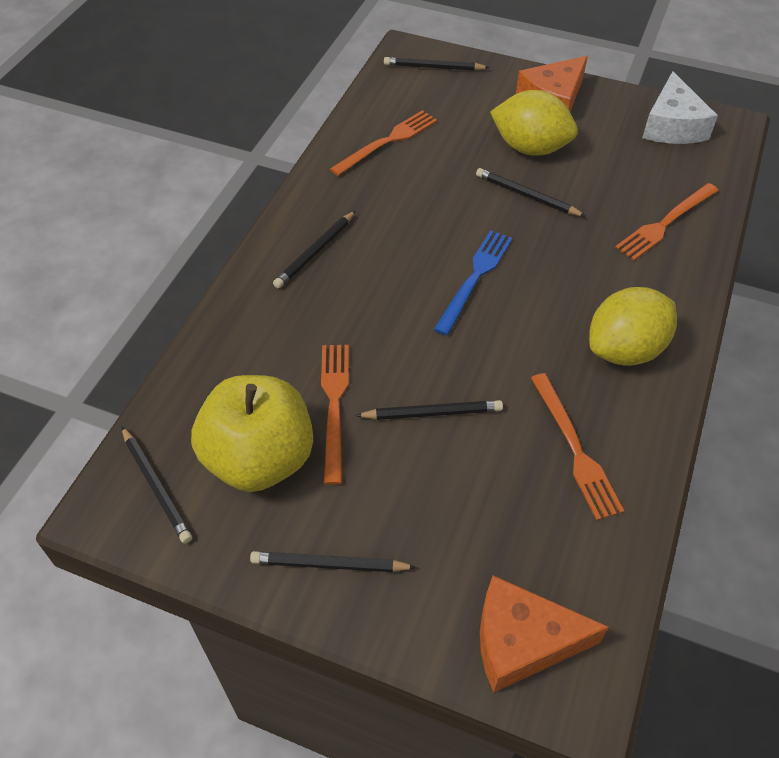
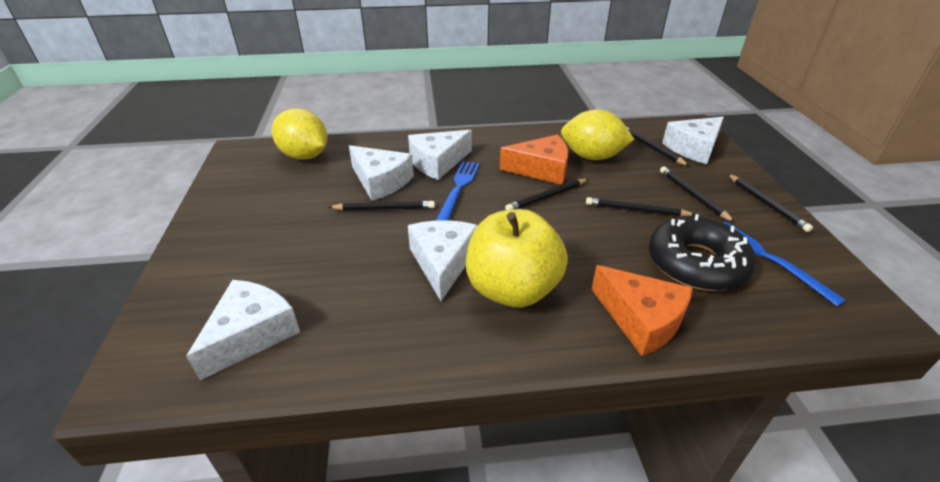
black donut: 0 -> 1
blue fork: 1 -> 2
orange fork: 4 -> 0
white cheese: 1 -> 5

